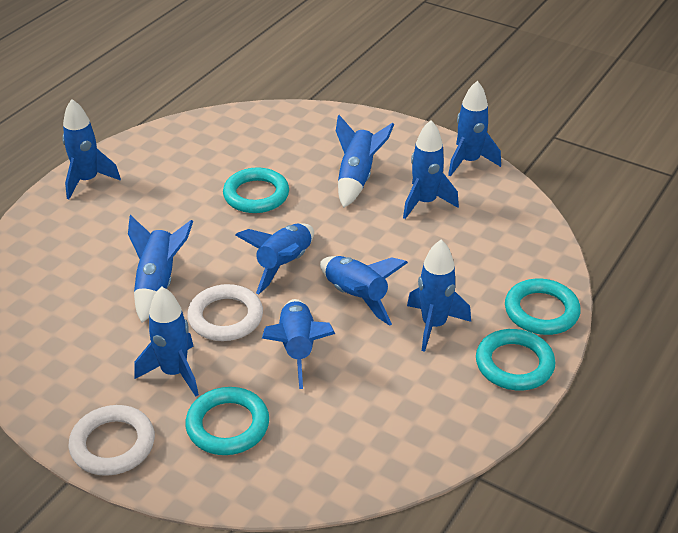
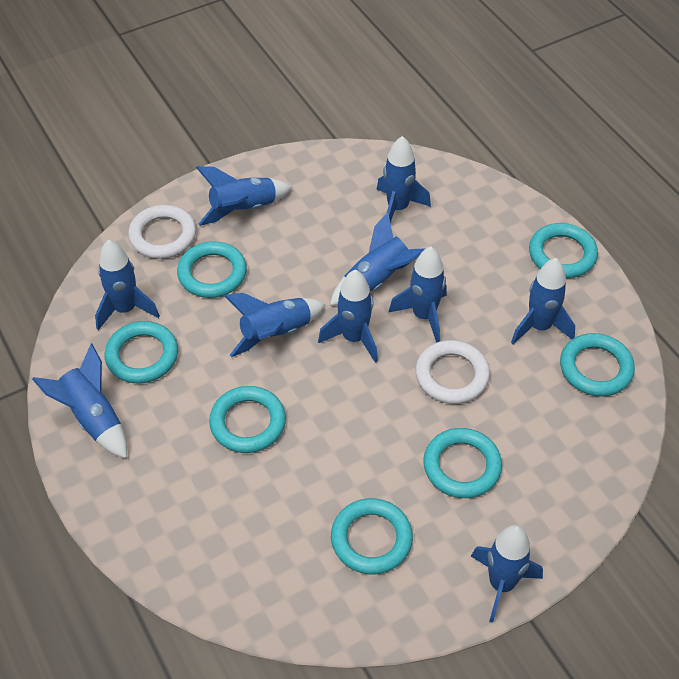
turquoise ring: 4 -> 7

